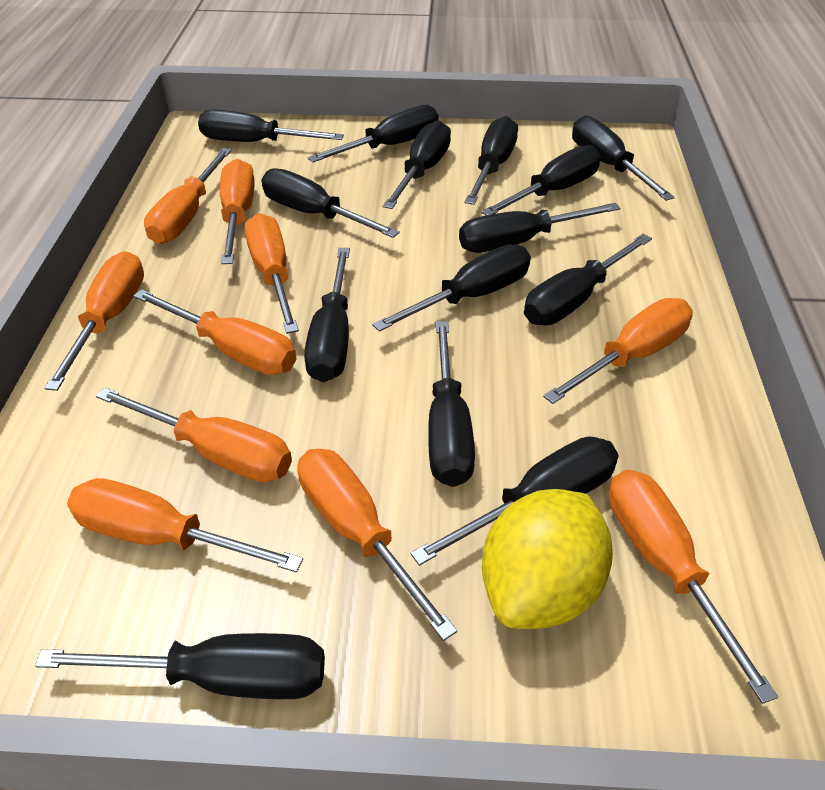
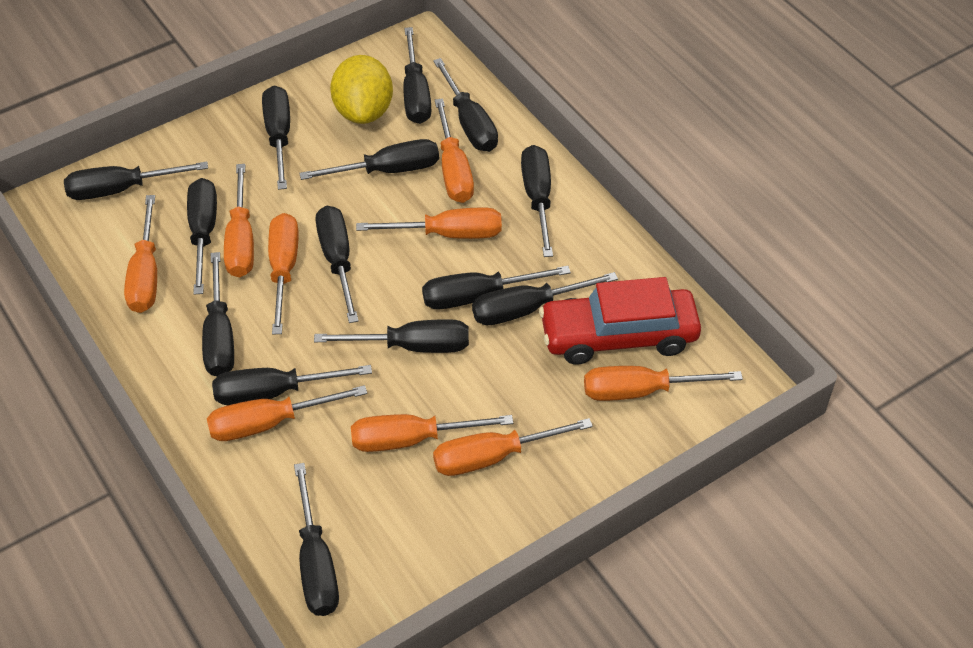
orange screwdriver: 10 -> 9
red car: 0 -> 1

